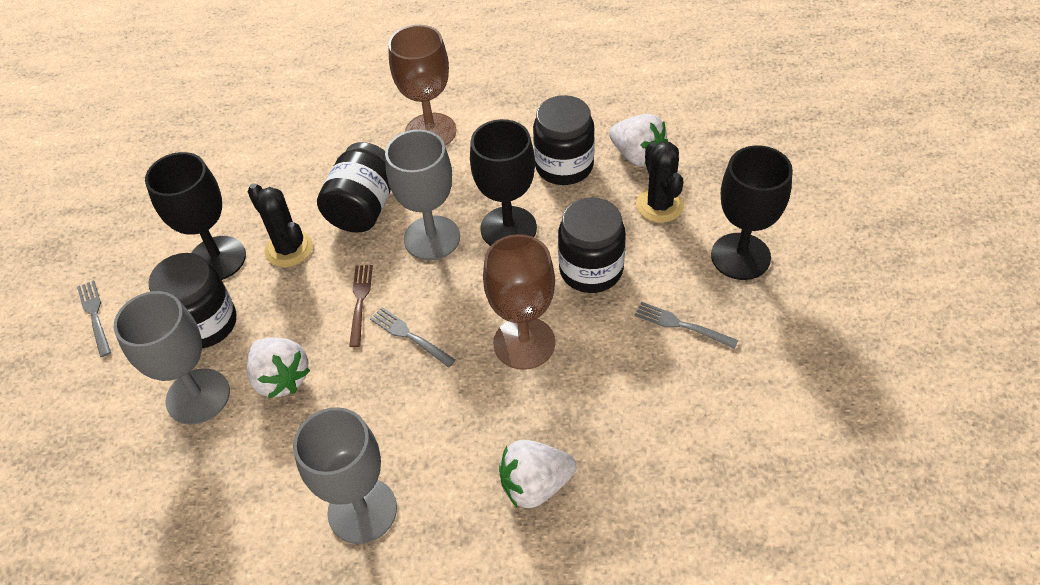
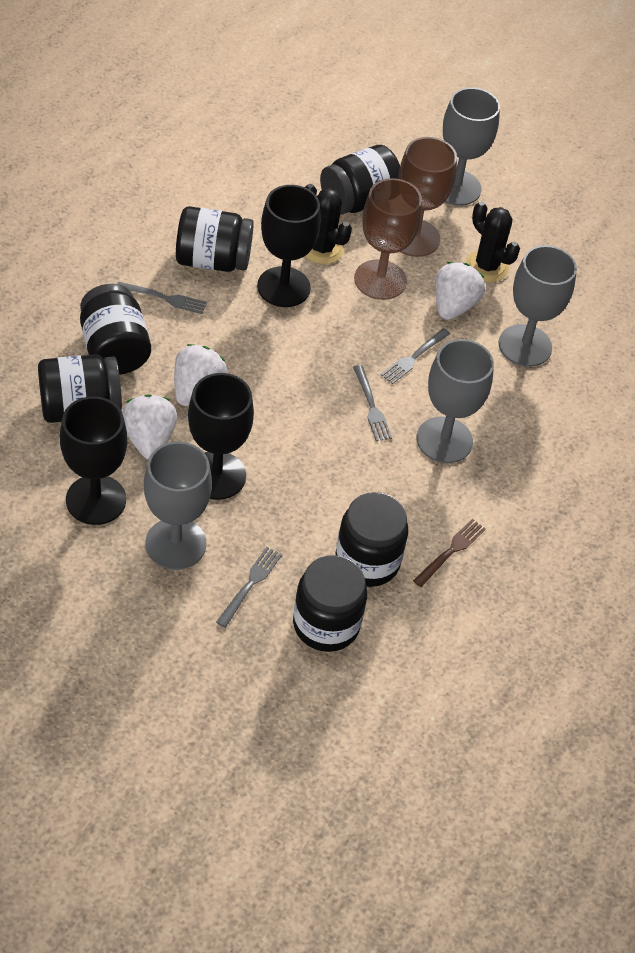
black jar: 4 -> 6
grey fork: 3 -> 4
grey goblet: 3 -> 4

